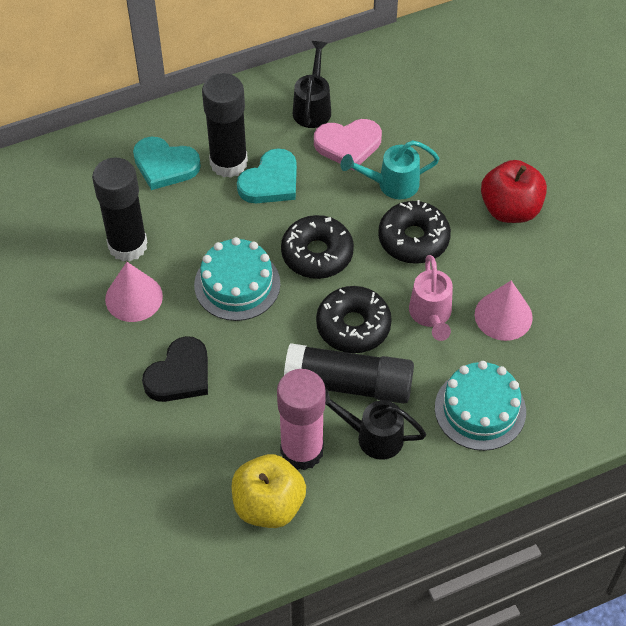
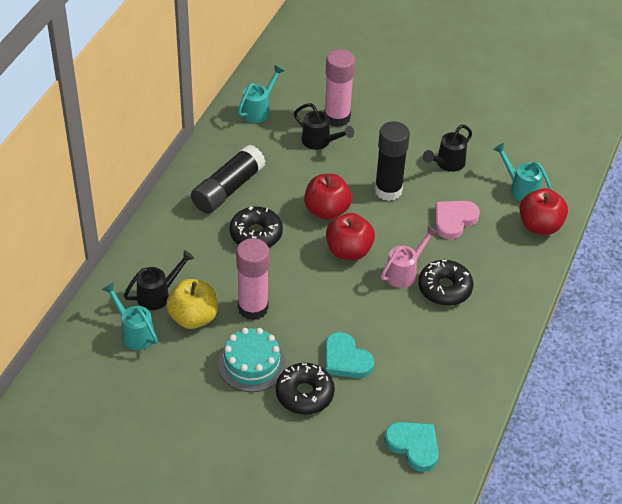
black glue stick: 3 -> 2
black heart: 1 -> 0
black watering can: 2 -> 3
pink cone: 2 -> 0
pink glue stick: 1 -> 2
red apple: 1 -> 3
turquoise cake: 2 -> 1
turquoise watering can: 1 -> 3

